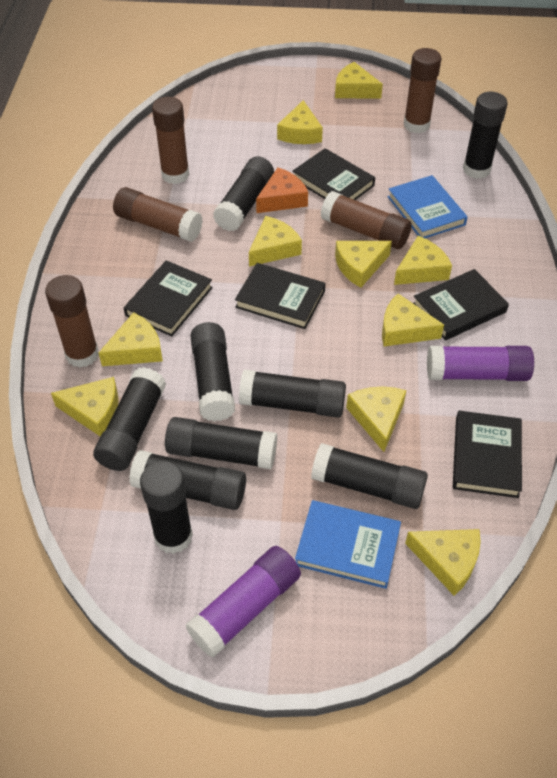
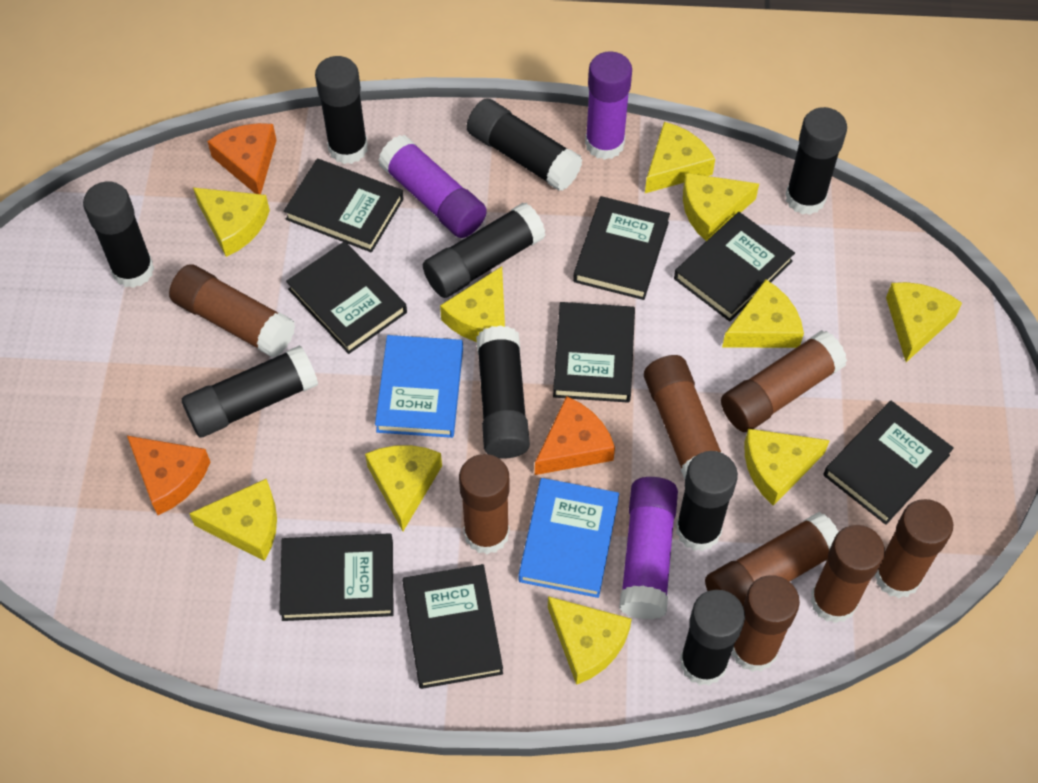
black book: 5 -> 8
brown glue stick: 5 -> 8
orange cheese: 1 -> 3
purple glue stick: 2 -> 3

